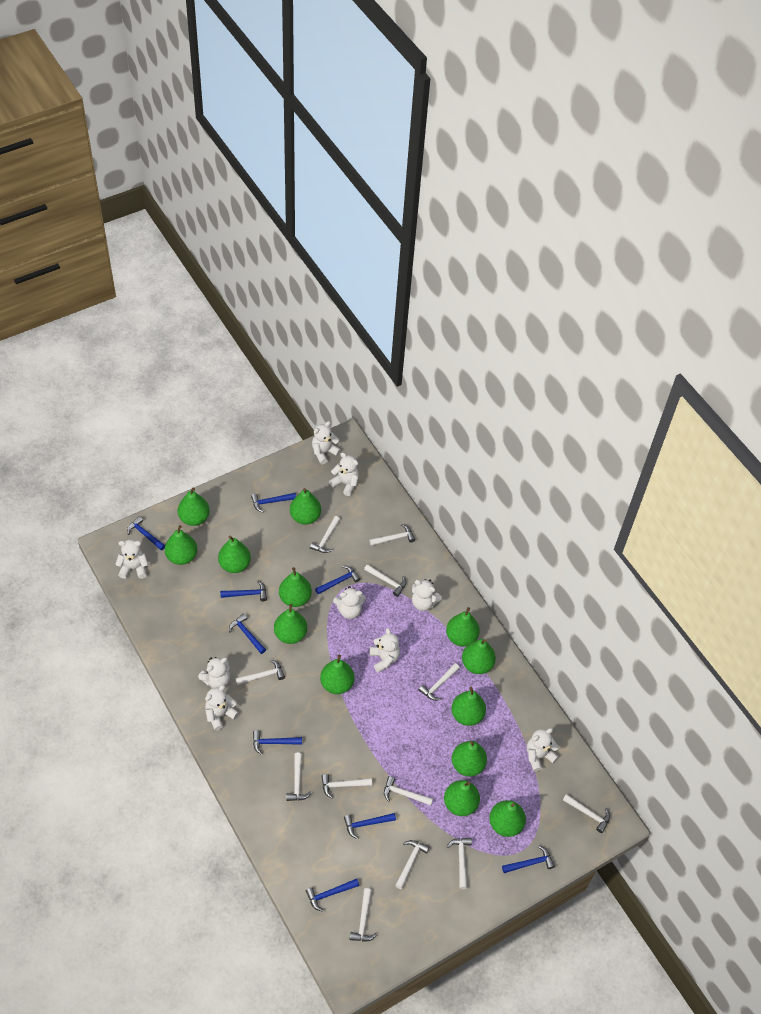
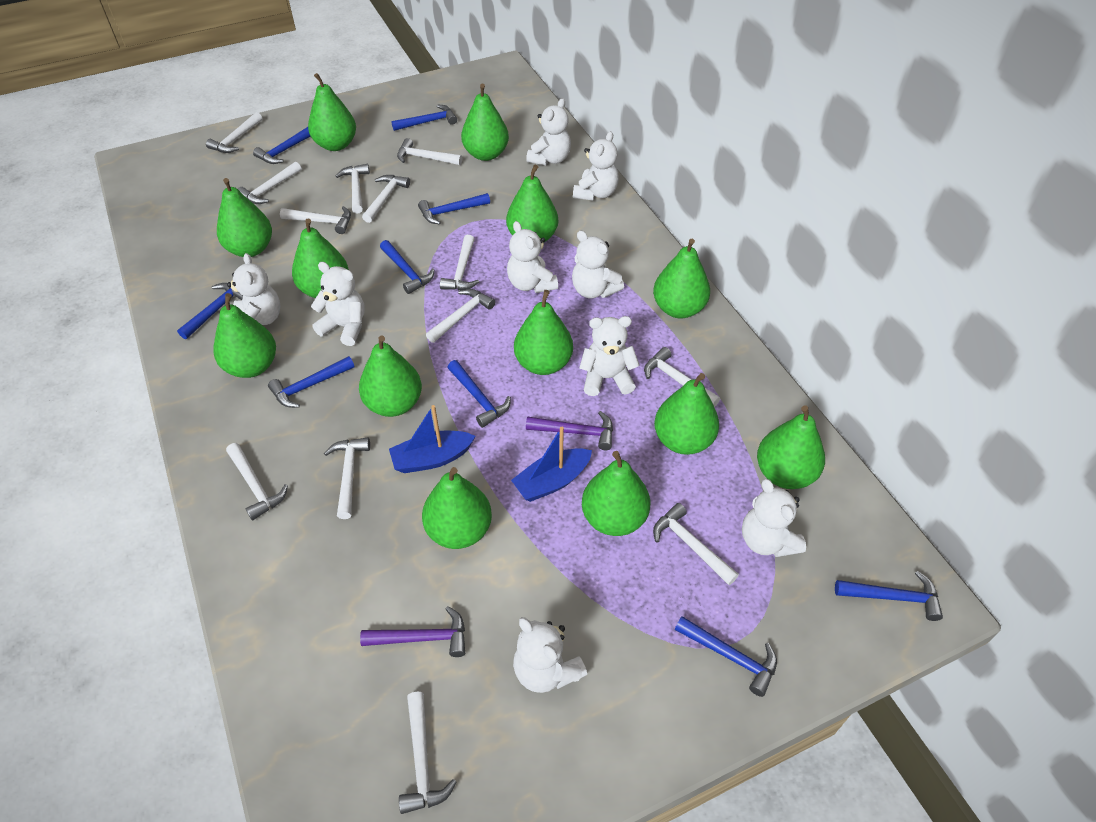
blue boat: 0 -> 2
purple hammer: 0 -> 2
white hammer: 12 -> 13

